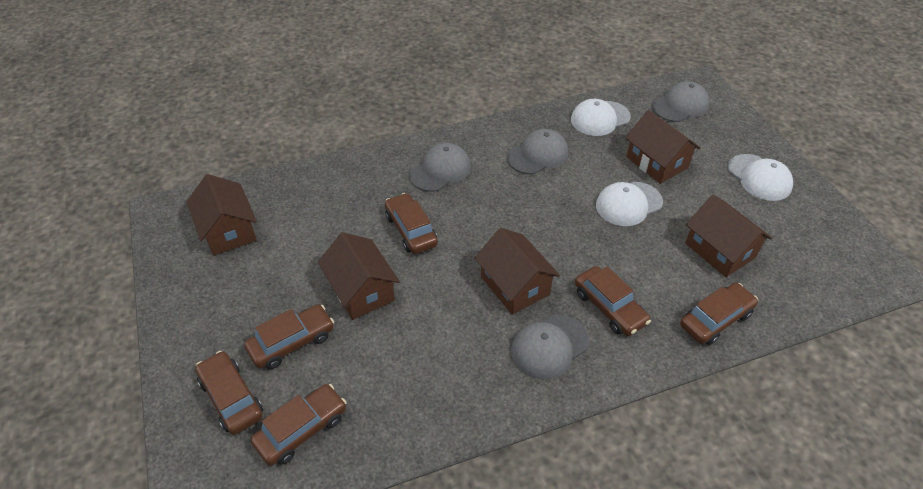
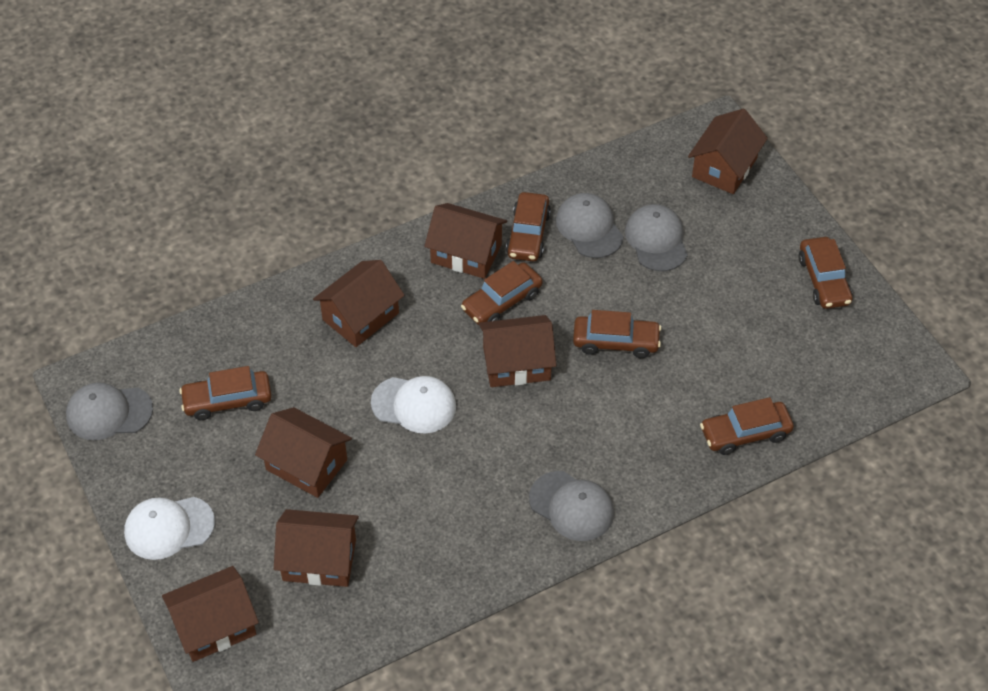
brown house: 5 -> 7
white cap: 3 -> 2

